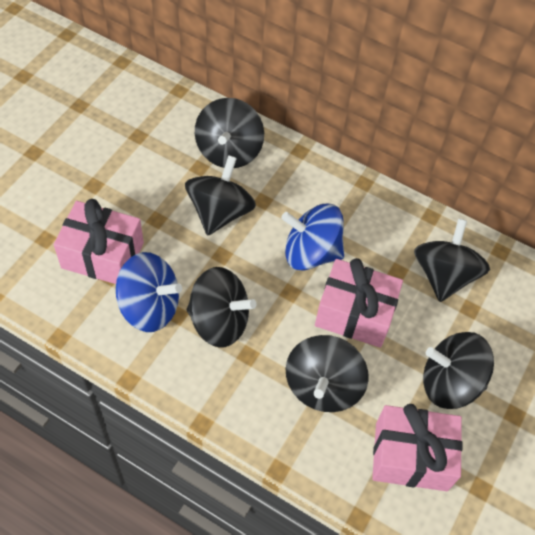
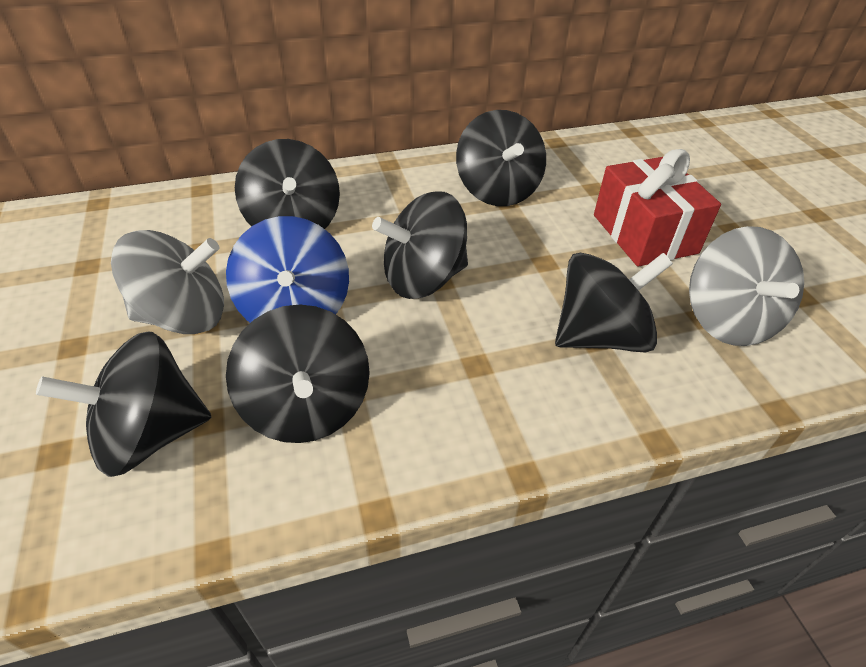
blue spinning top: 2 -> 1
grey spinning top: 0 -> 2
pink gift: 3 -> 0
red gift: 0 -> 1

